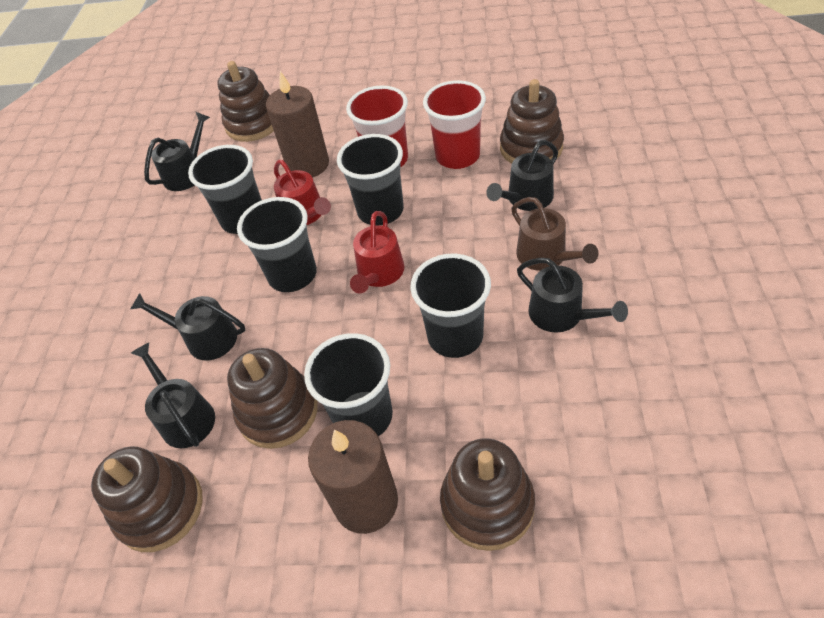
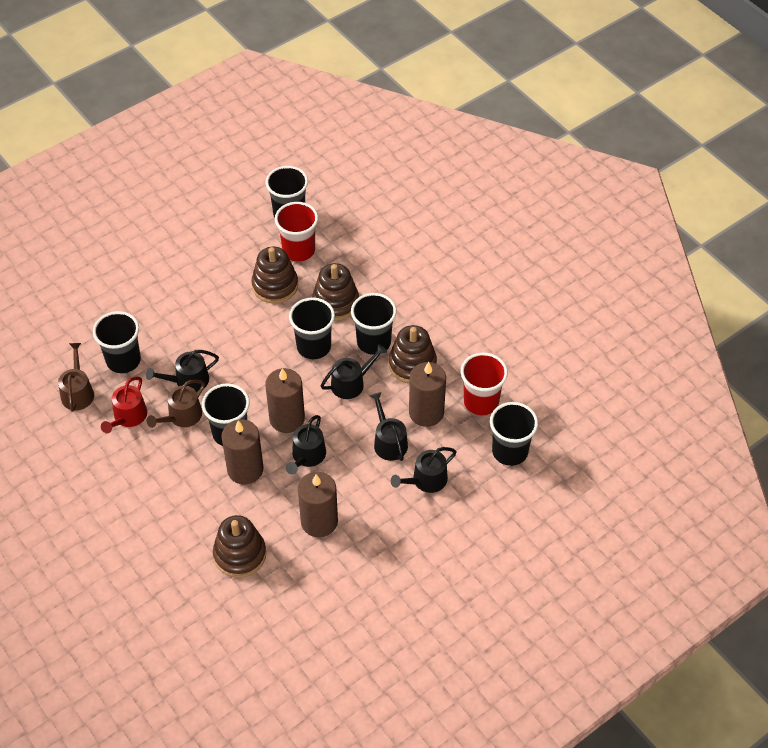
black cup: 5 -> 6
brown candle: 2 -> 4
brown stacking toy: 5 -> 4
brown watering can: 1 -> 2
red watering can: 2 -> 1

